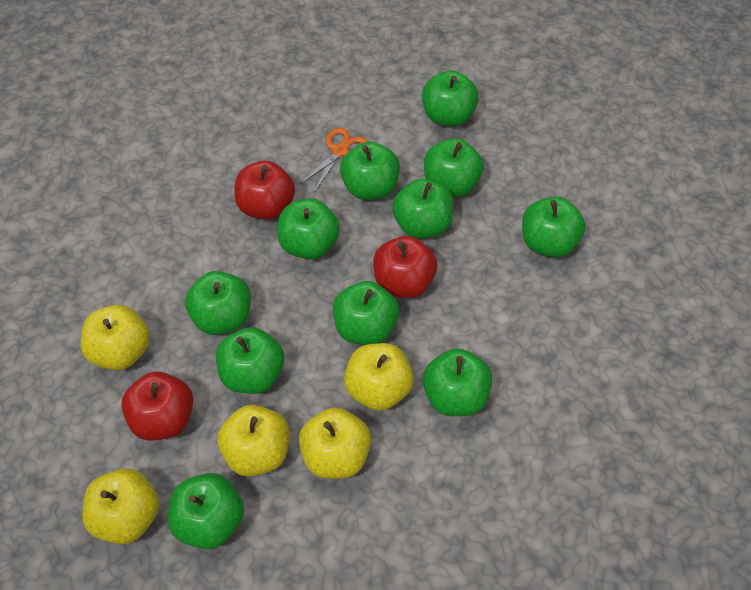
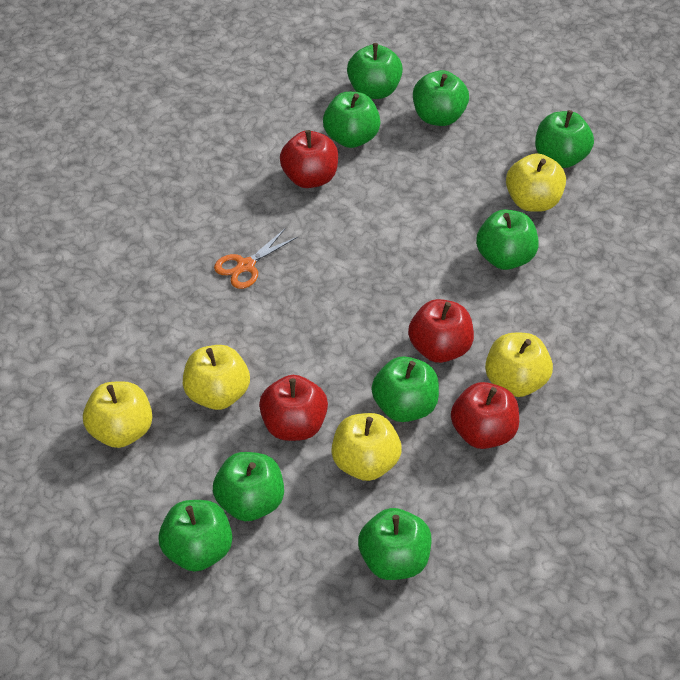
green apple: 11 -> 9
red apple: 3 -> 4

